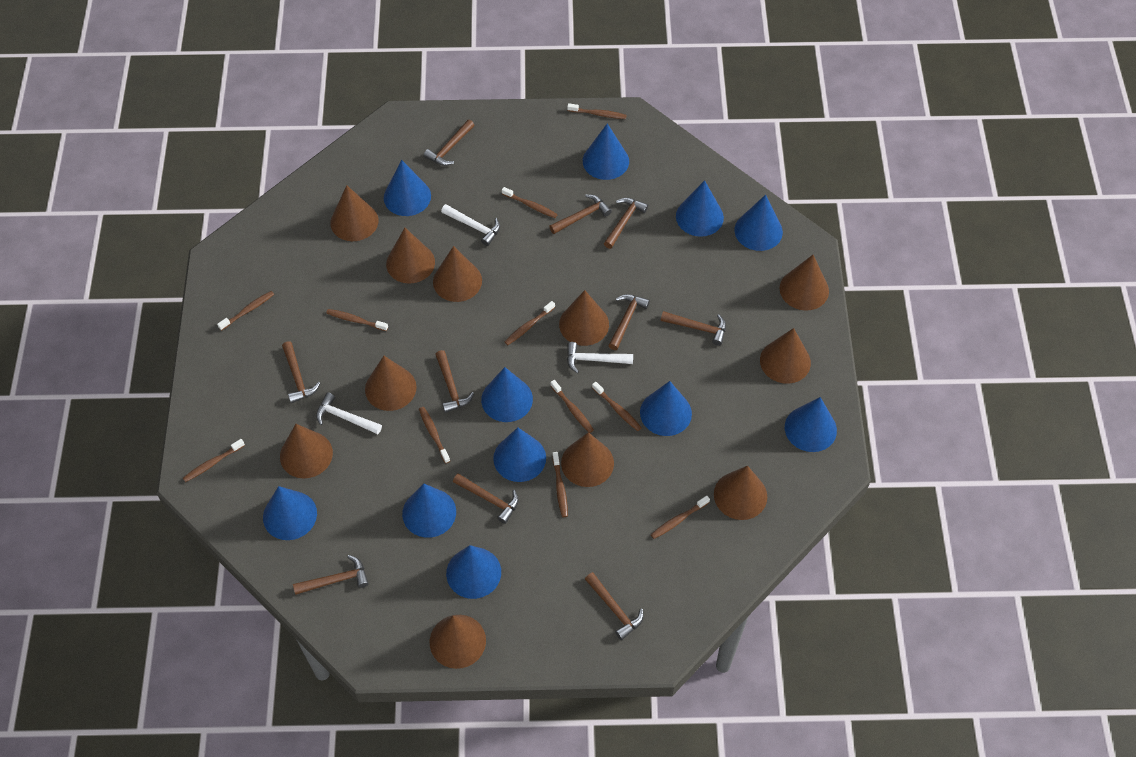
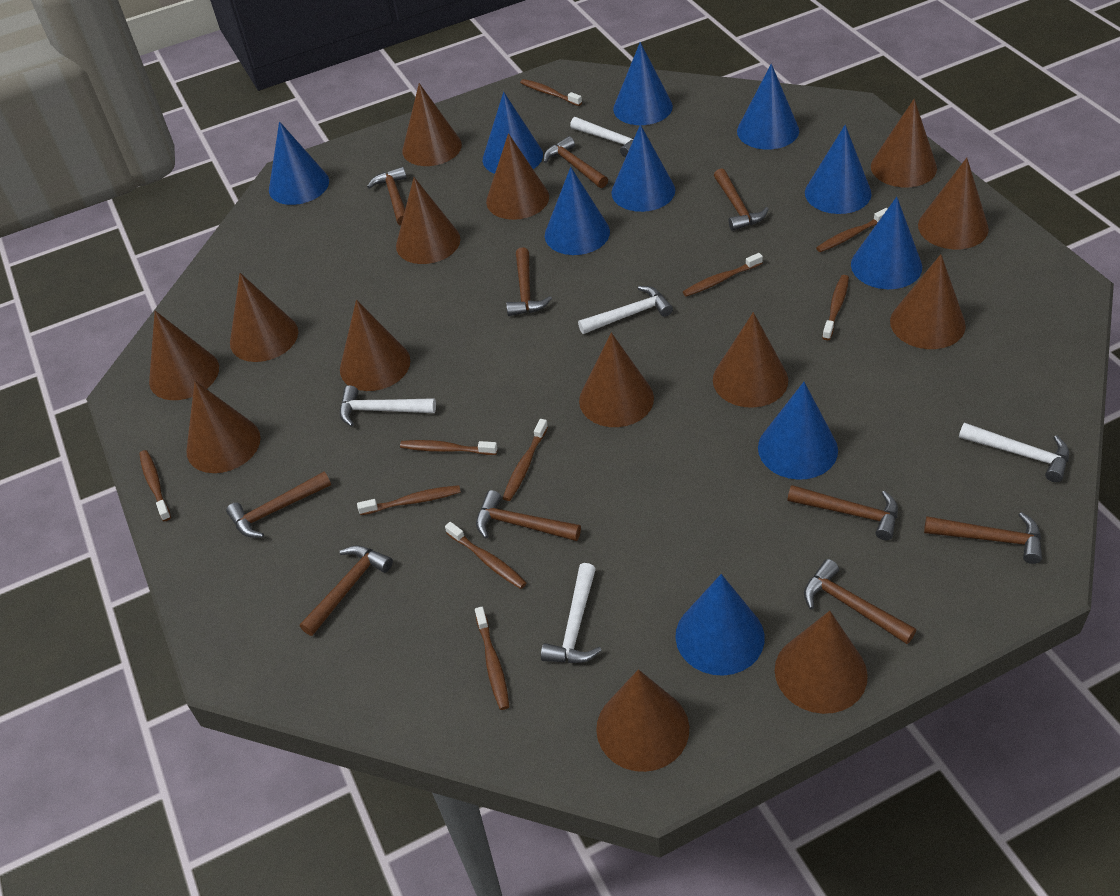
blue cone: 11 -> 10
brown cone: 11 -> 14
brown toothbrush: 11 -> 10
white hammer: 3 -> 5

